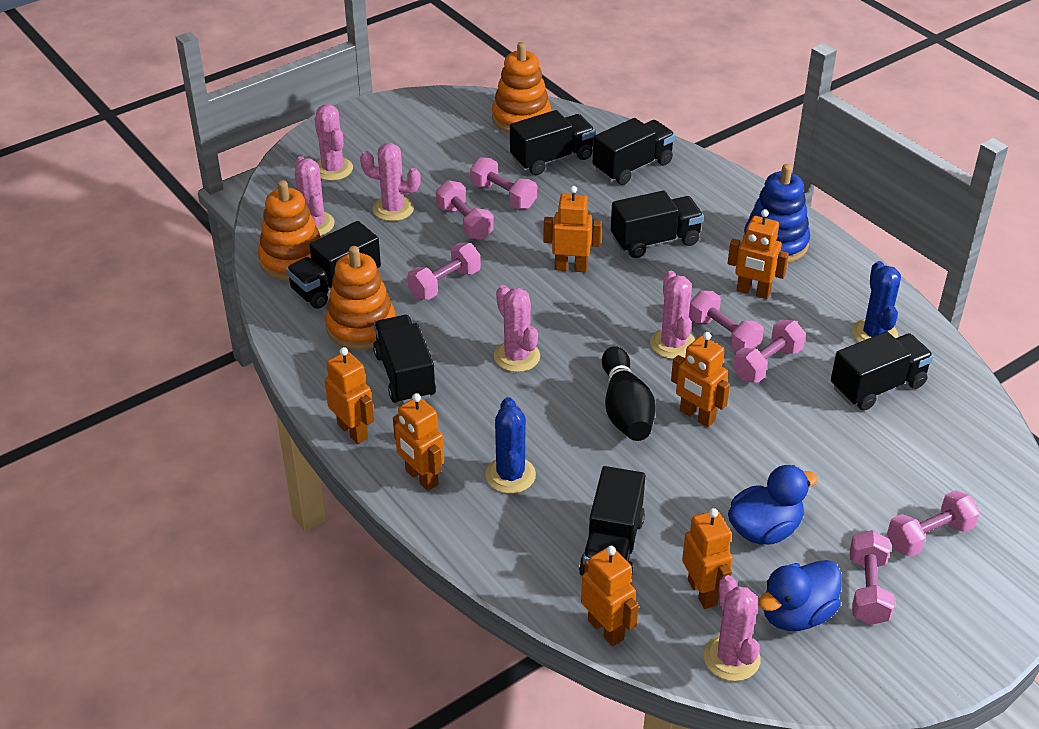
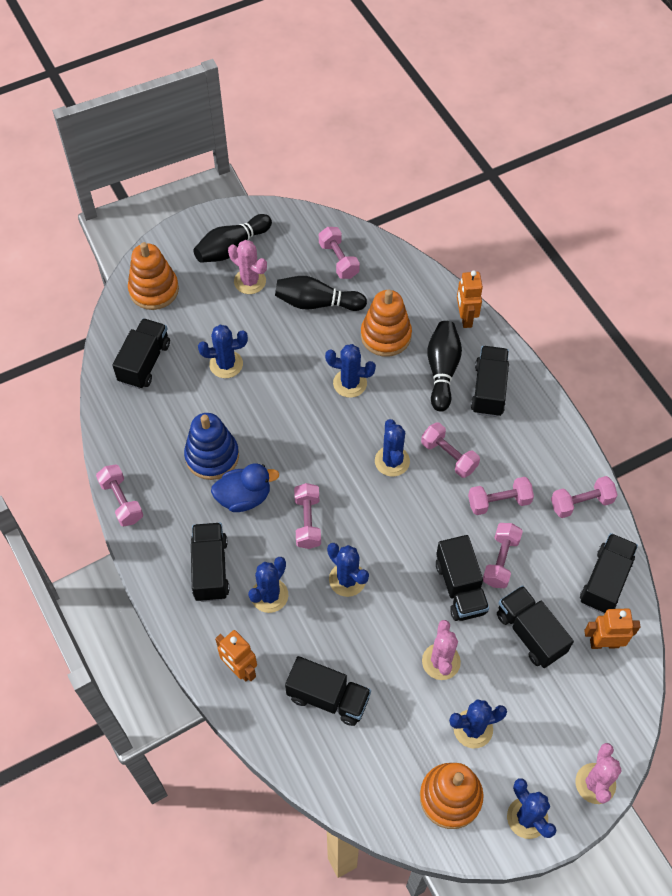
black bowling pin: 1 -> 3
blue cactus: 2 -> 7
blue duck: 2 -> 1
orange robot: 7 -> 3
pink cactus: 6 -> 3

